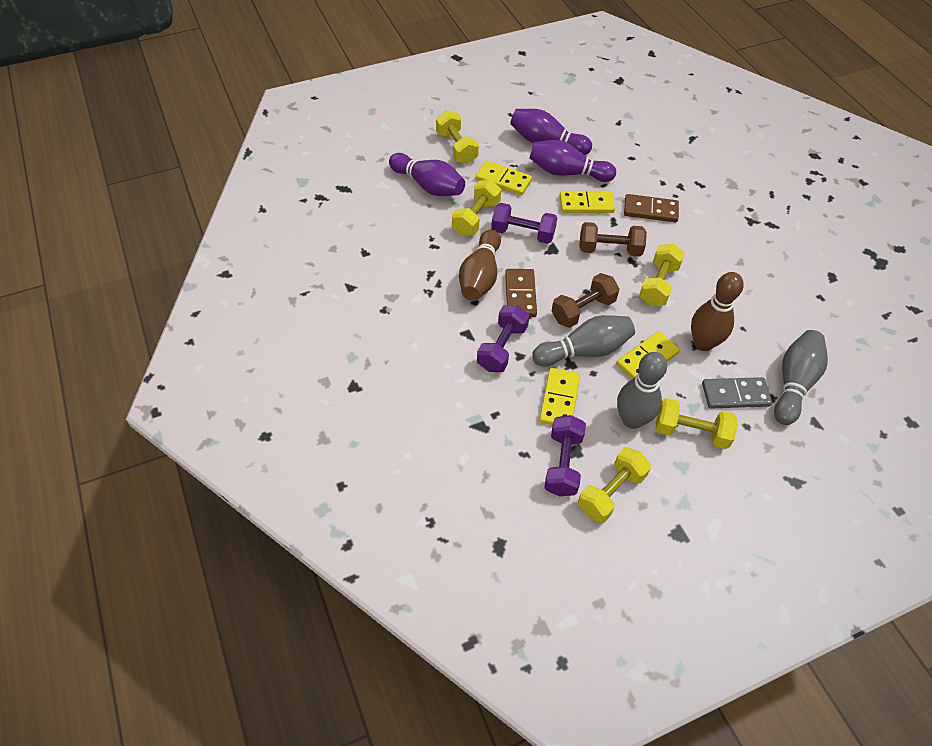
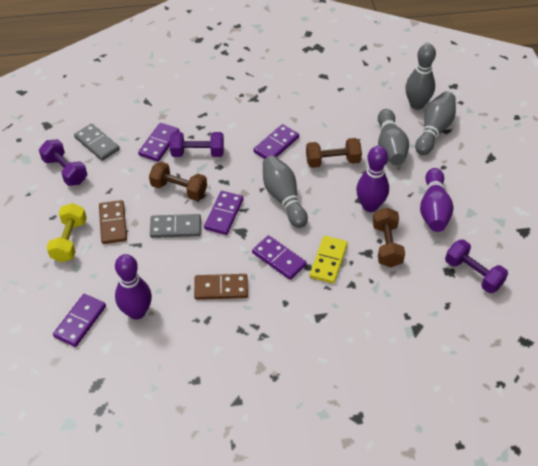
brown bowling pin: 2 -> 0
brown dumbbell: 2 -> 3
grey bowling pin: 3 -> 4
grey domino: 1 -> 2
purple domino: 0 -> 5
yellow domino: 4 -> 1
yellow dumbbell: 5 -> 1

